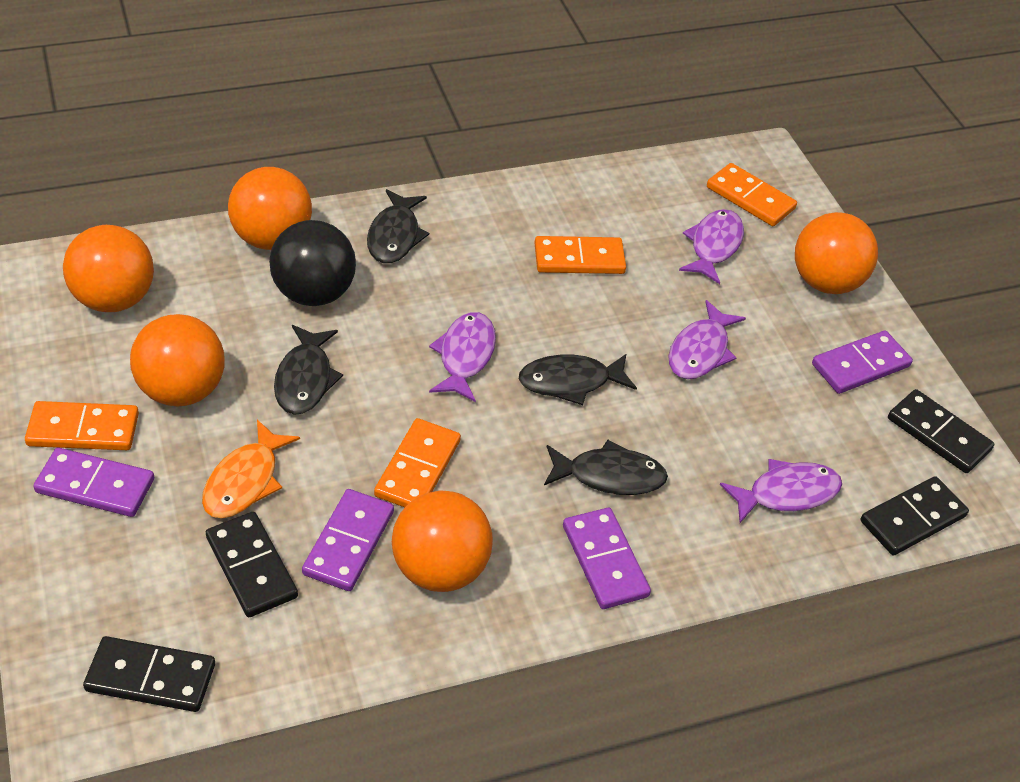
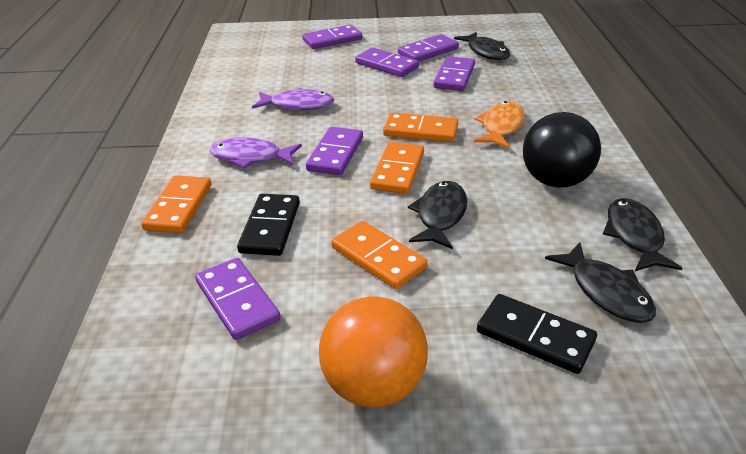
black domino: 4 -> 2
orange ball: 5 -> 1
purple domino: 4 -> 6
purple fish: 4 -> 2

